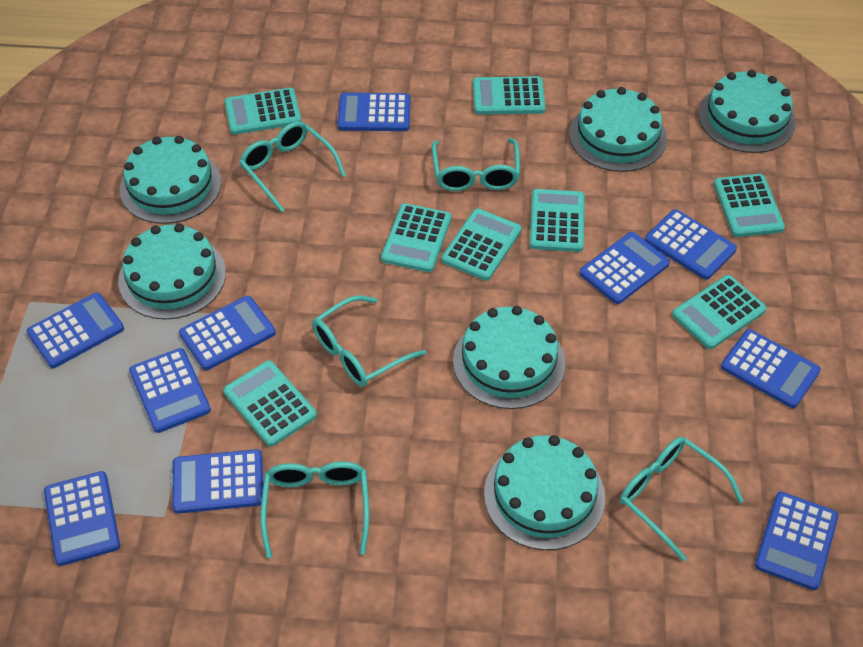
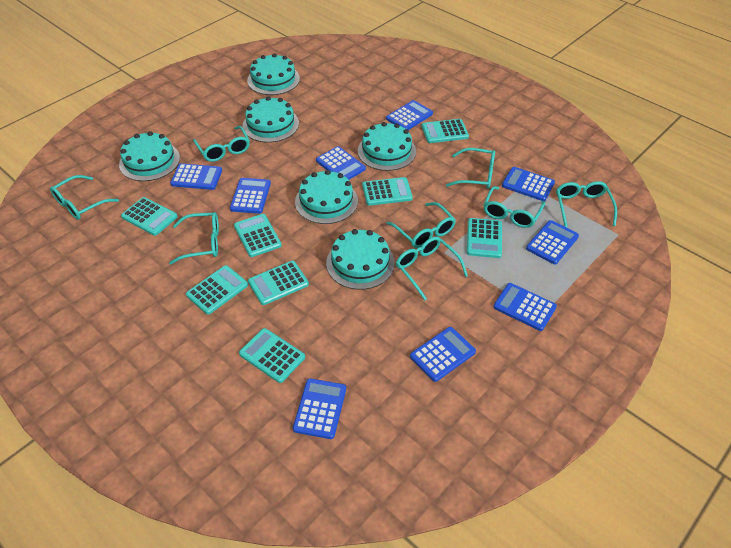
blue calculator: 10 -> 9
turquoise glasses: 5 -> 8

